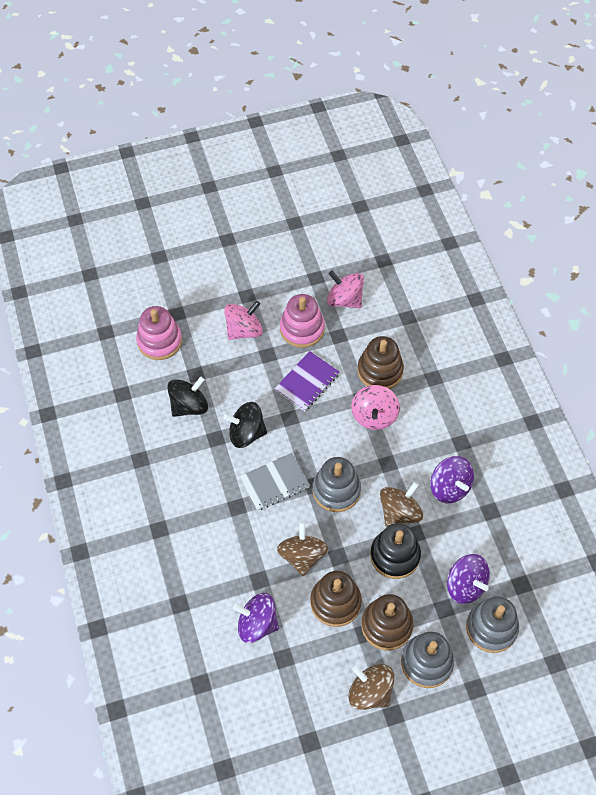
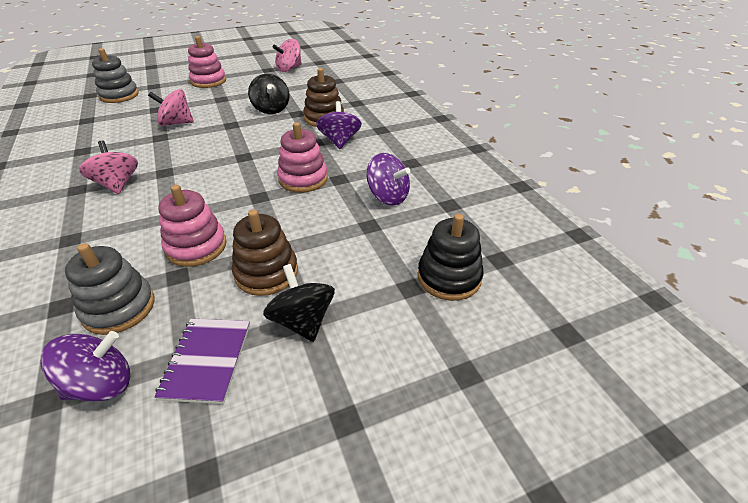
brown spinning top: 3 -> 0
brown stacking toy: 3 -> 2
grey notebook: 1 -> 0
grey stacking toy: 3 -> 2
pink stacking toy: 2 -> 3

